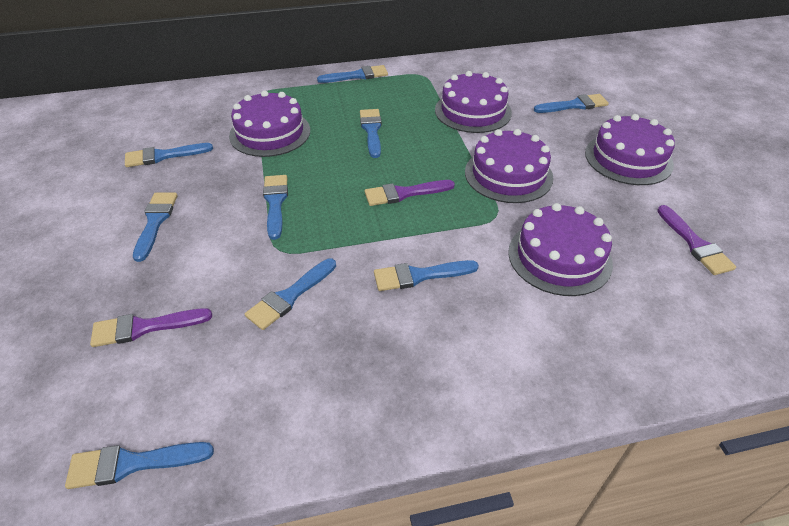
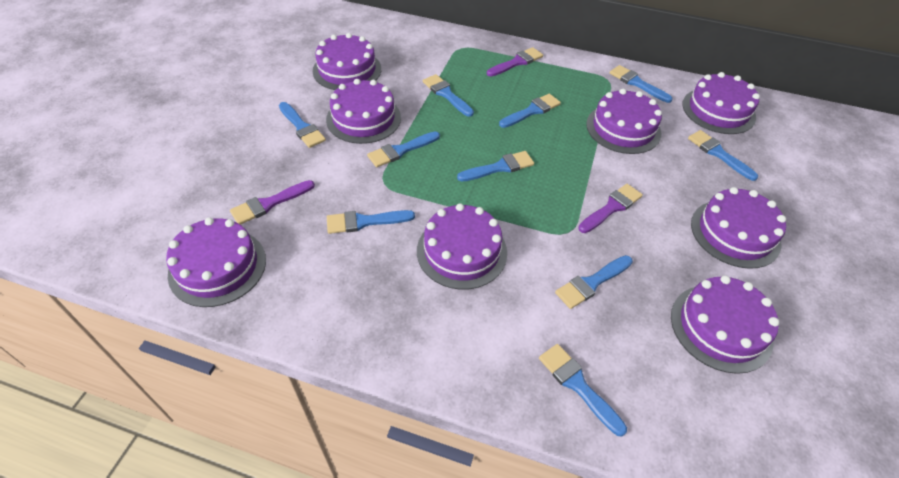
blue brush: 9 -> 10
purple cake: 5 -> 8

